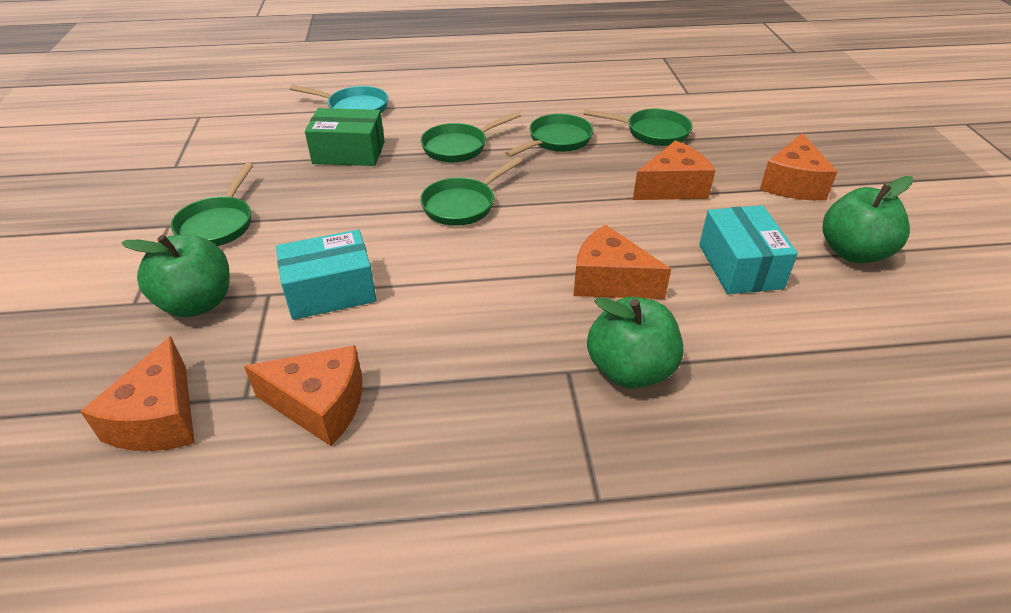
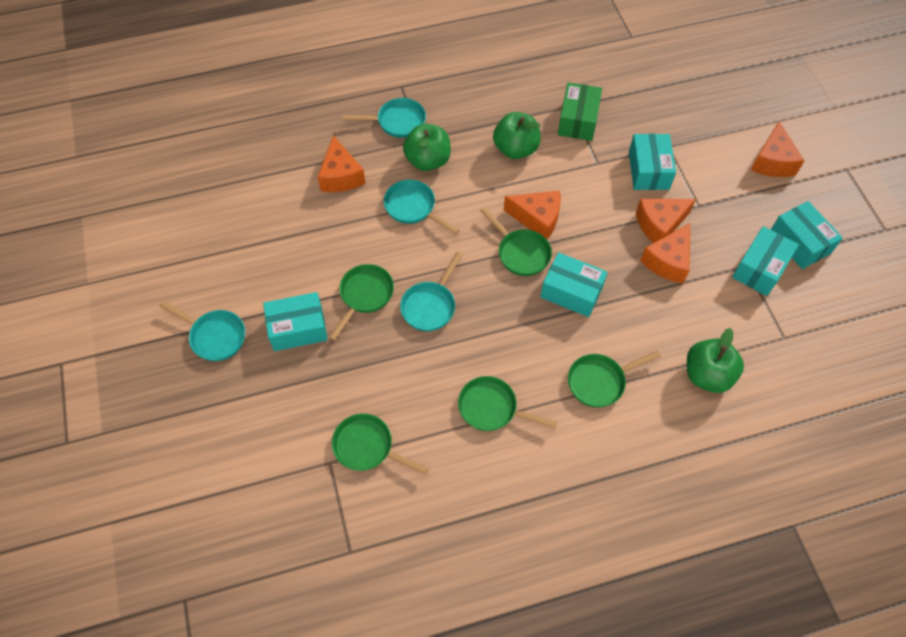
turquoise box: 2 -> 5
turquoise pan: 1 -> 4

